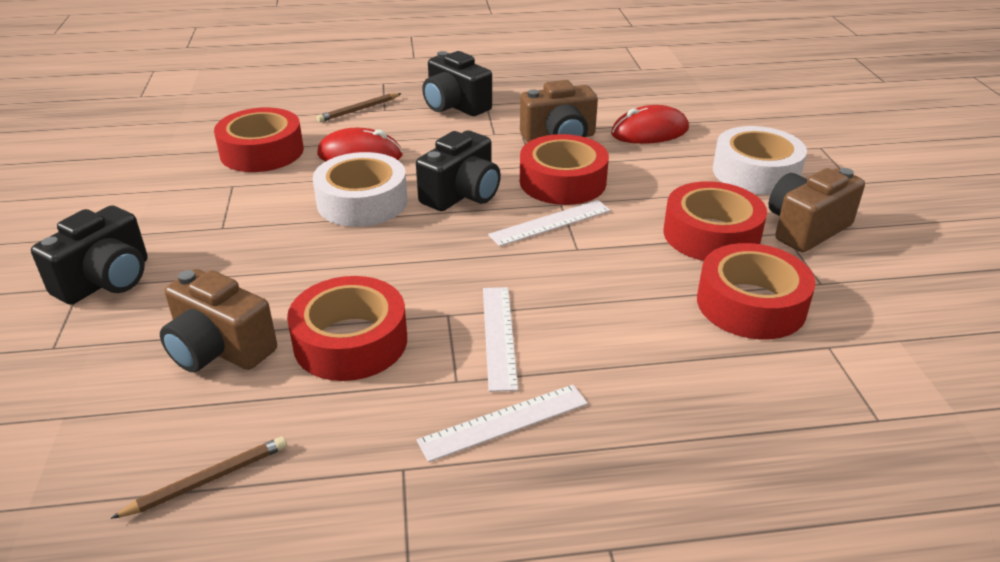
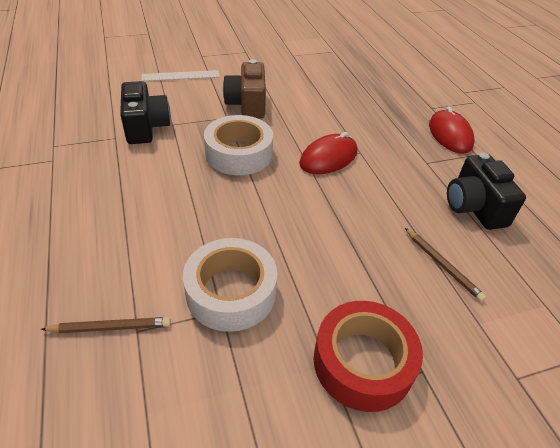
black camera: 3 -> 2
brown camera: 3 -> 1
red tape: 5 -> 1
white ruler: 3 -> 1

